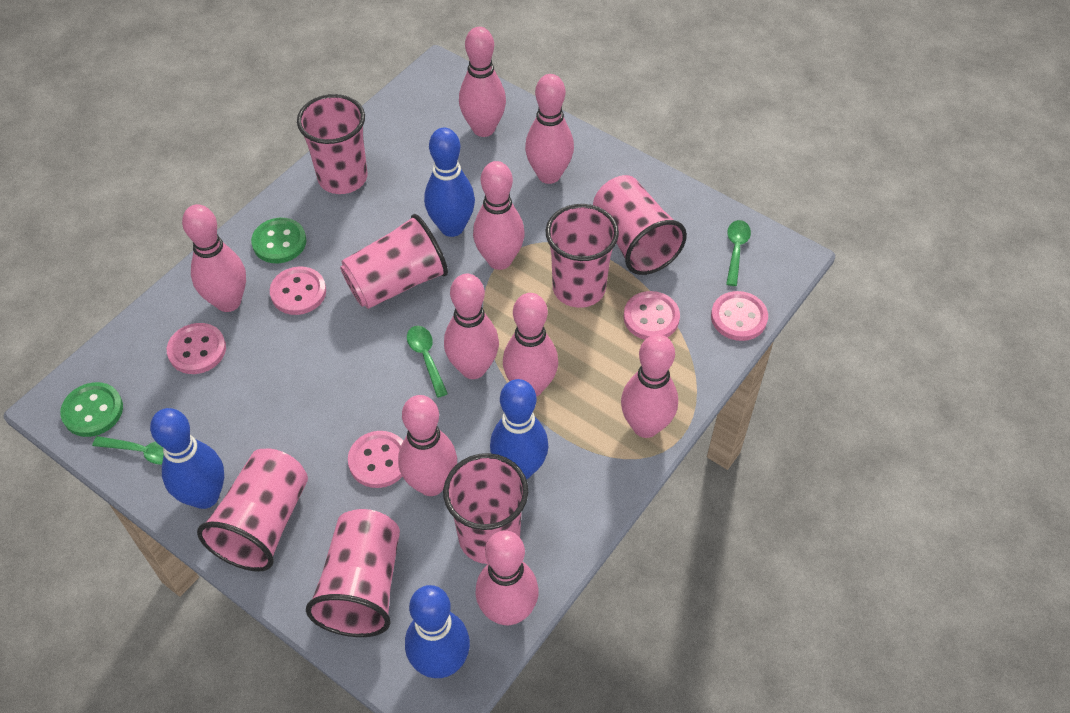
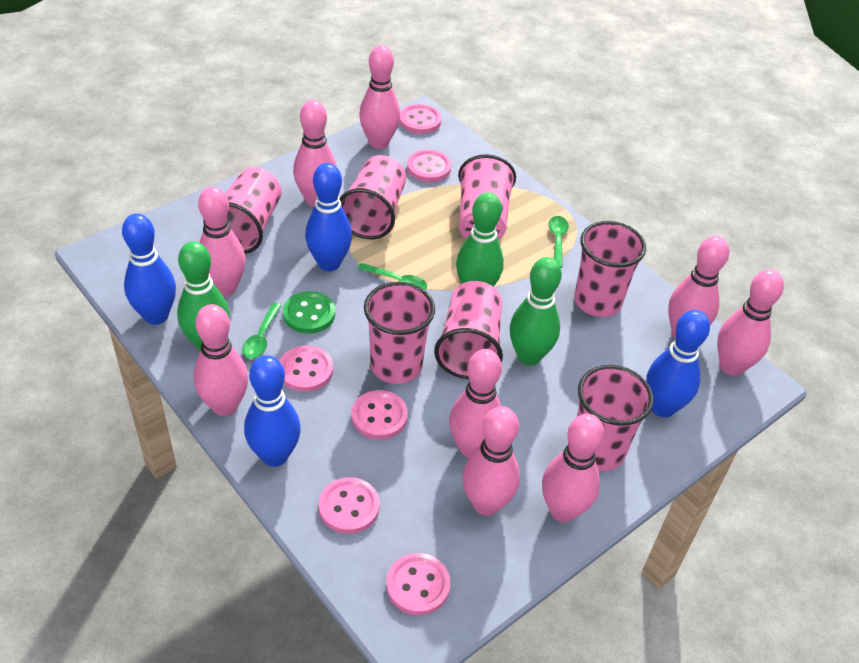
green bowling pin: 0 -> 3
green button: 2 -> 1
pink button: 5 -> 6

